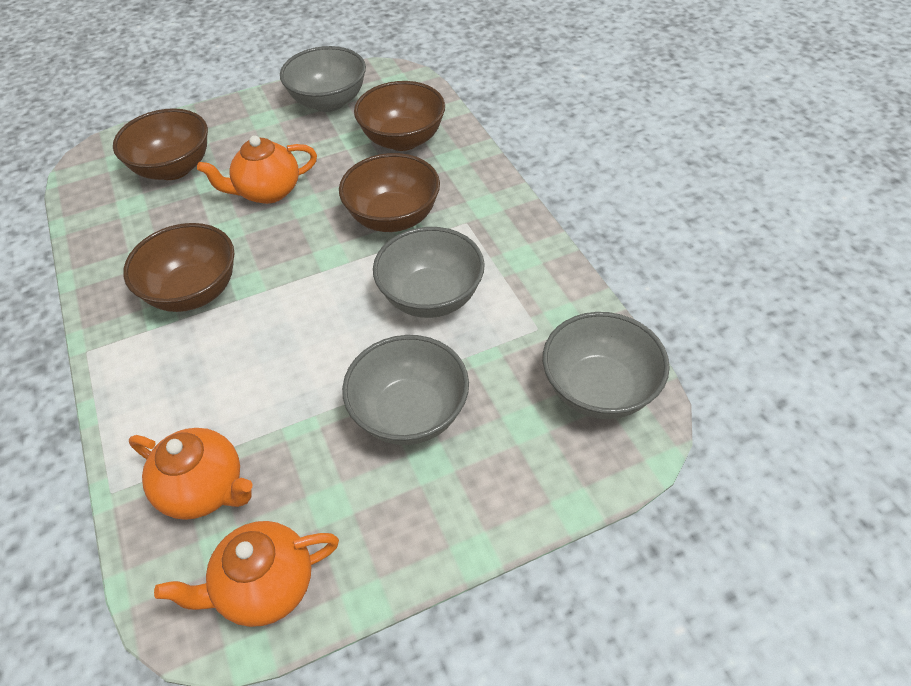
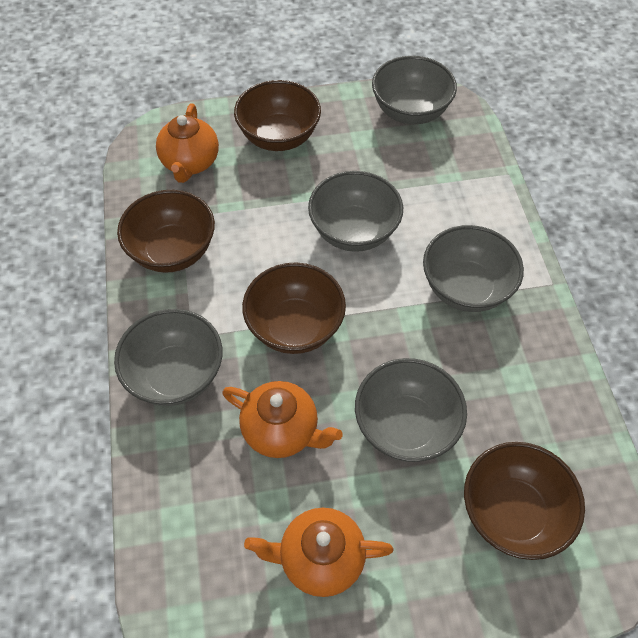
grey bowl: 4 -> 5

